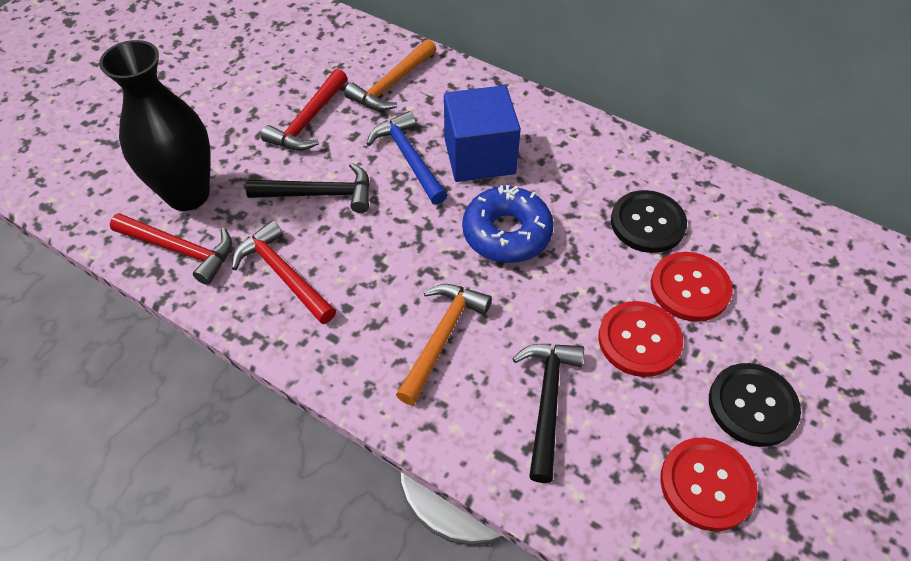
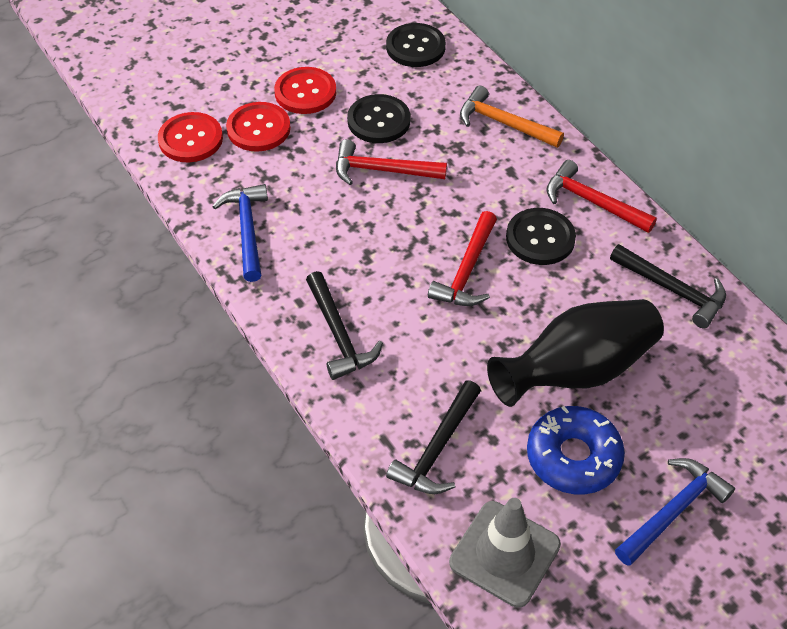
black button: 2 -> 3
black hammer: 2 -> 3
blue cube: 1 -> 0
blue hammer: 1 -> 2
grey traffic cone: 0 -> 1
orange hammer: 2 -> 1

